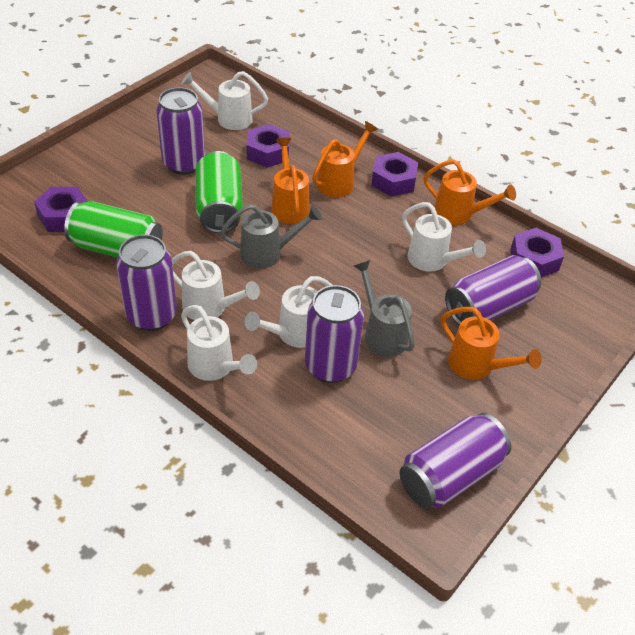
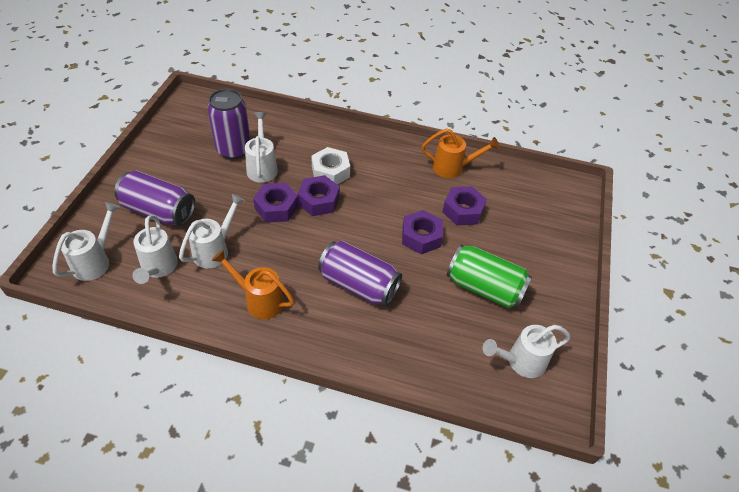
green can: 2 -> 1
grey watering can: 2 -> 0
orange watering can: 4 -> 2
purple can: 5 -> 3
white nut: 0 -> 1

